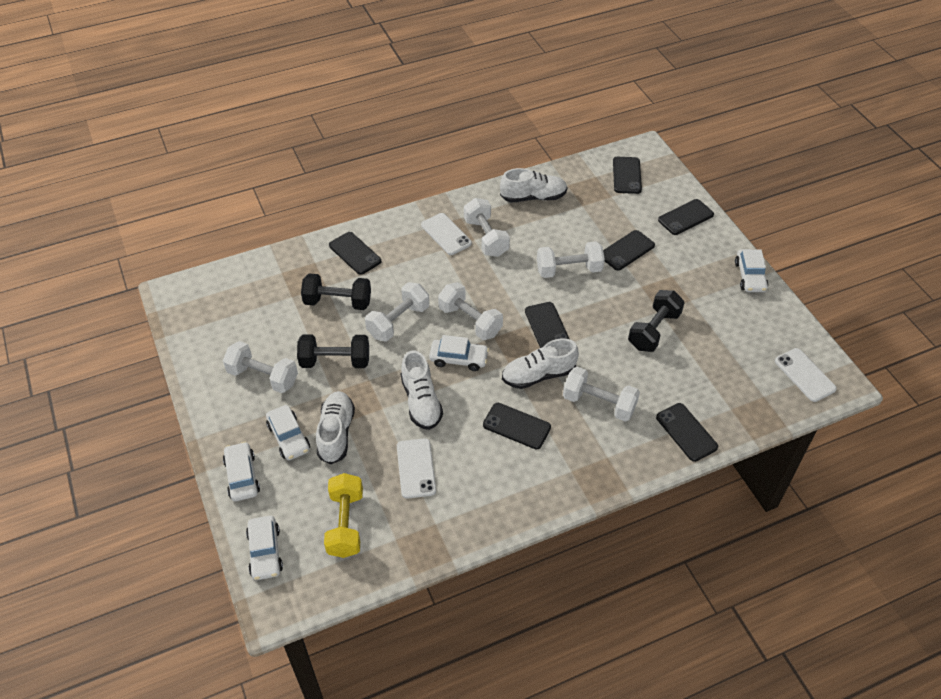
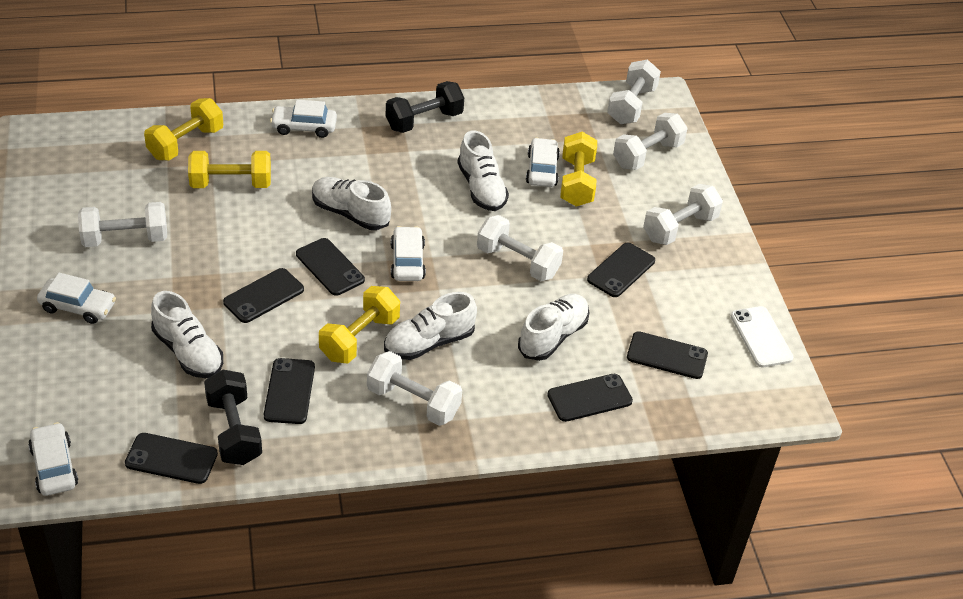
black dumbbell: 3 -> 2
white phone: 3 -> 1
white shoe: 4 -> 5
yellow dumbbell: 1 -> 4

